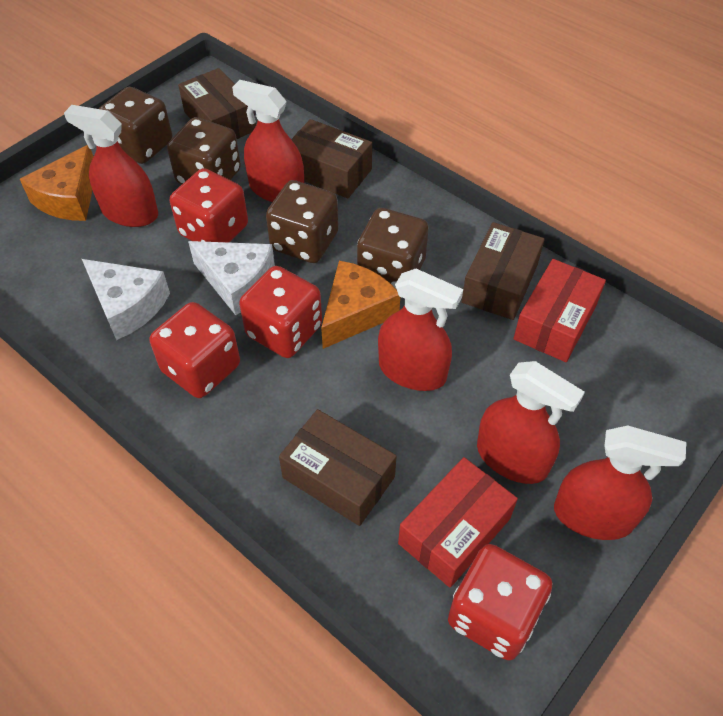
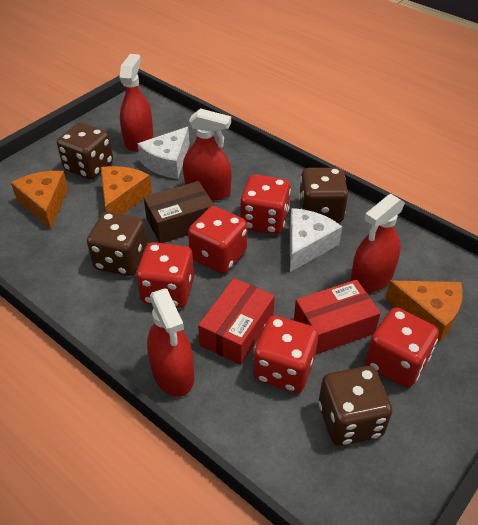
brown box: 4 -> 1
orange cheese: 2 -> 3
red dice: 4 -> 5
red spray bottle: 5 -> 4

